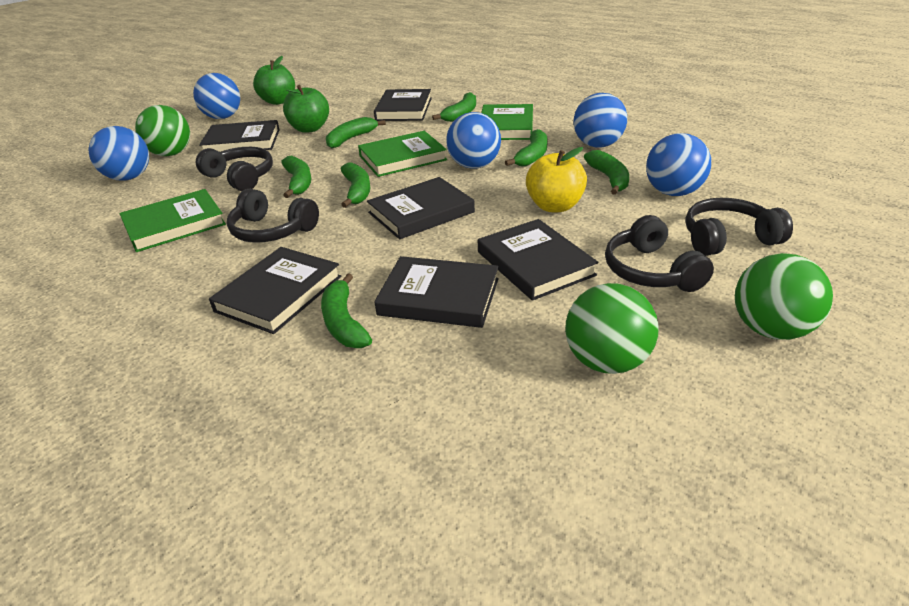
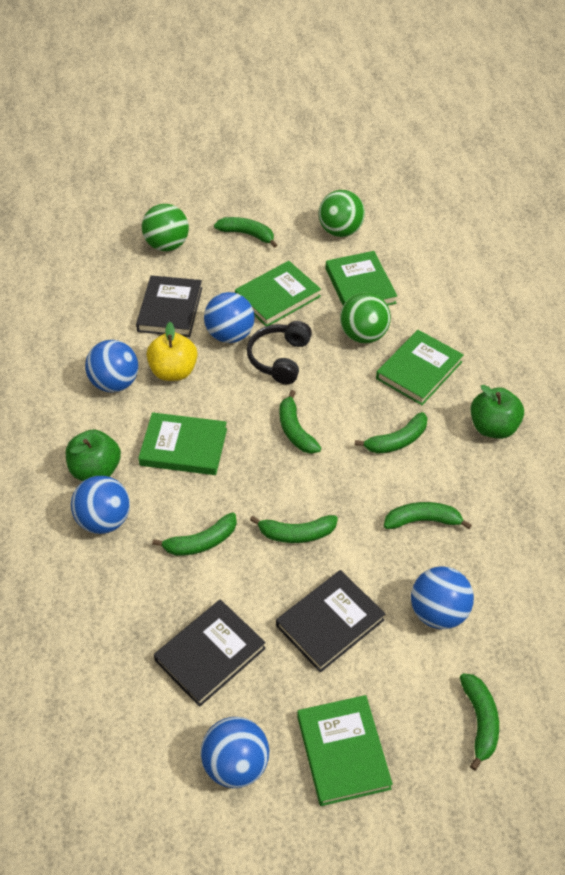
black book: 6 -> 3
black headphones: 4 -> 1
green book: 3 -> 5

